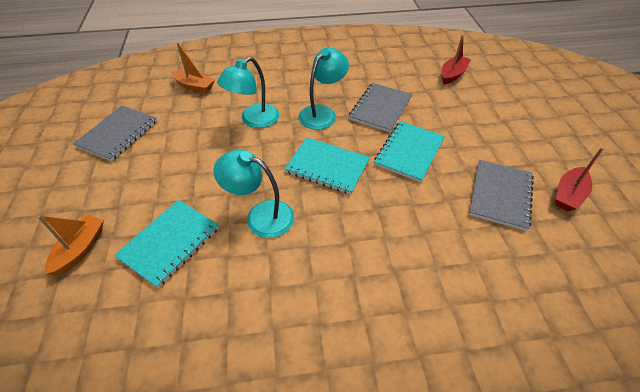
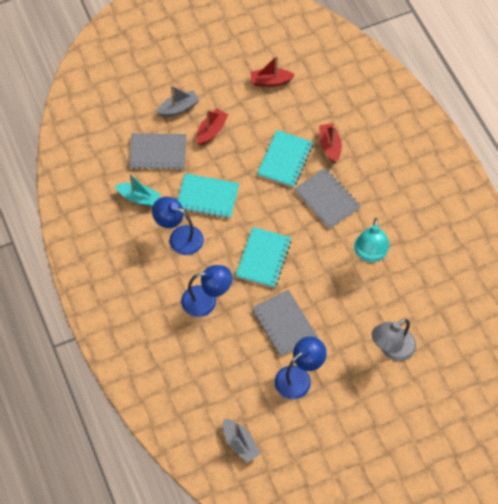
blue lamp: 0 -> 3
grey boat: 0 -> 2
grey lamp: 0 -> 1
orange boat: 2 -> 0
red boat: 2 -> 3
turquoise boat: 0 -> 1
turquoise lamp: 3 -> 1

